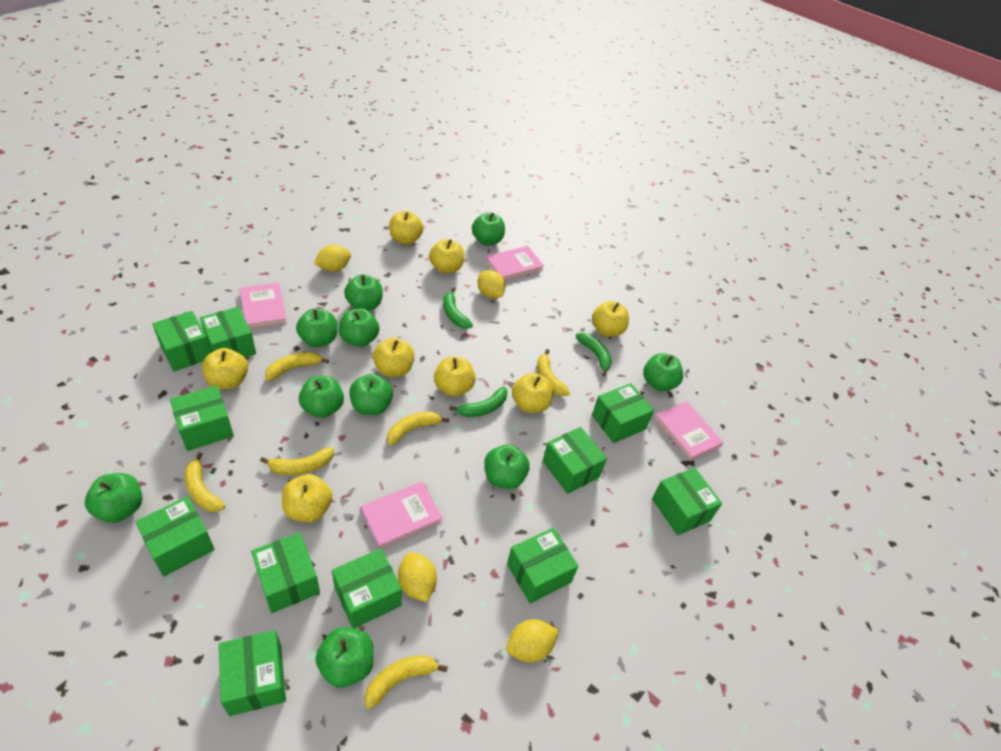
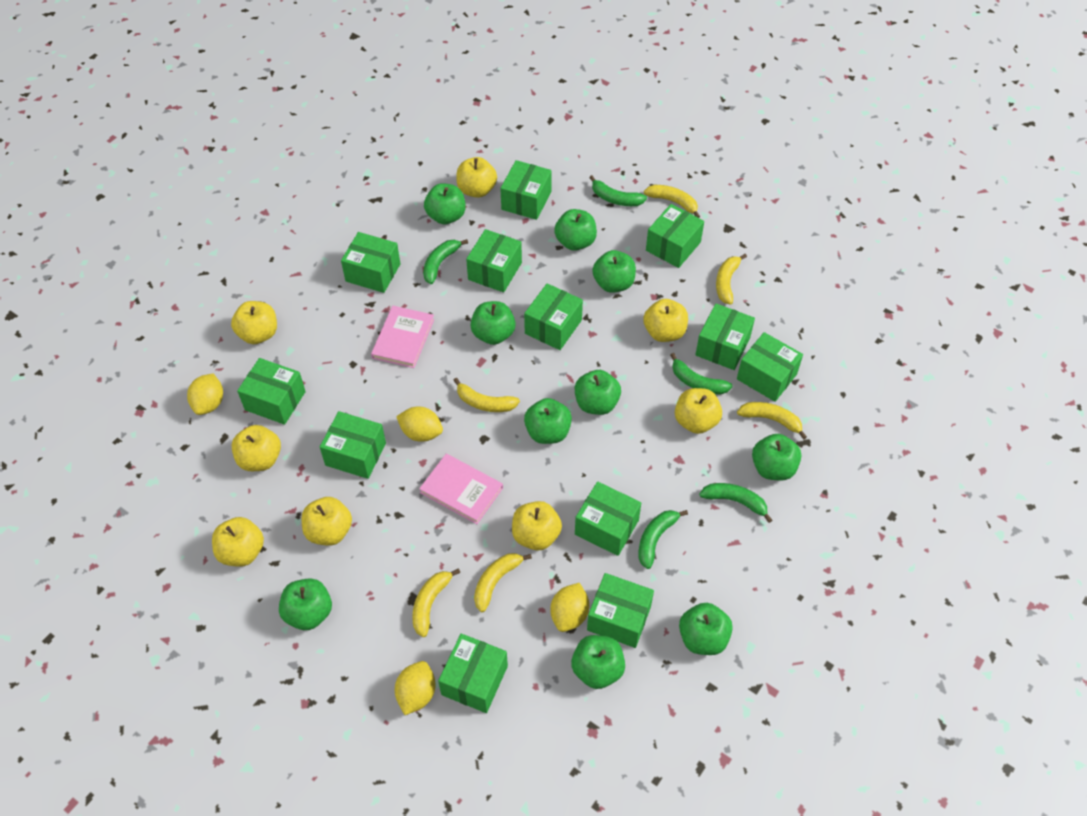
green banana: 3 -> 5
green box: 11 -> 12
pink book: 4 -> 2

